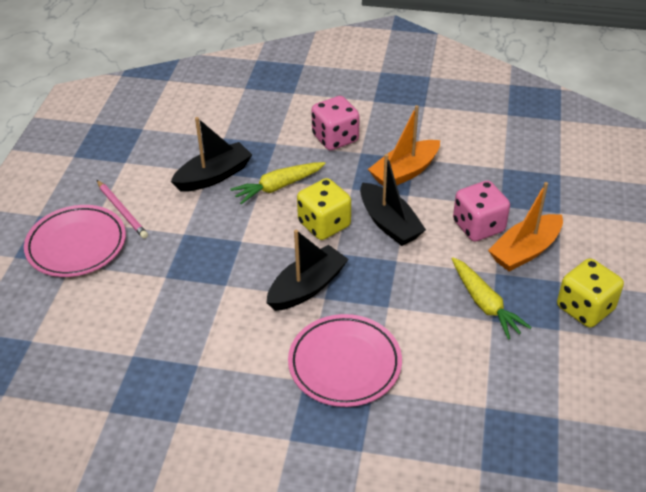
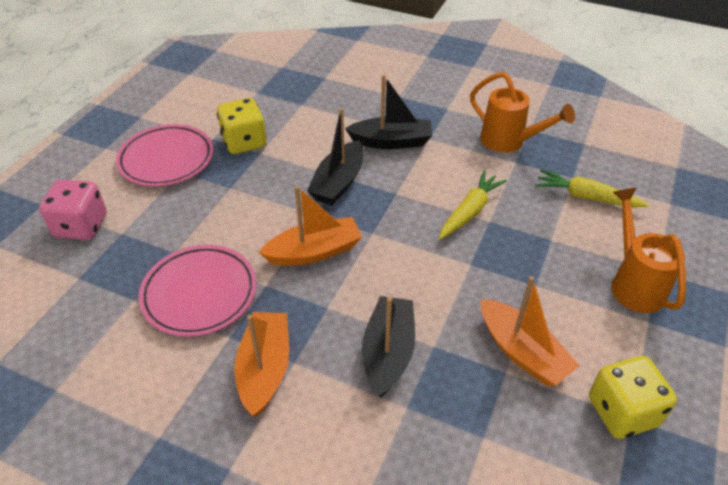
orange boat: 2 -> 3
orange watering can: 0 -> 2
pink dice: 2 -> 1
pink pencil: 1 -> 0

